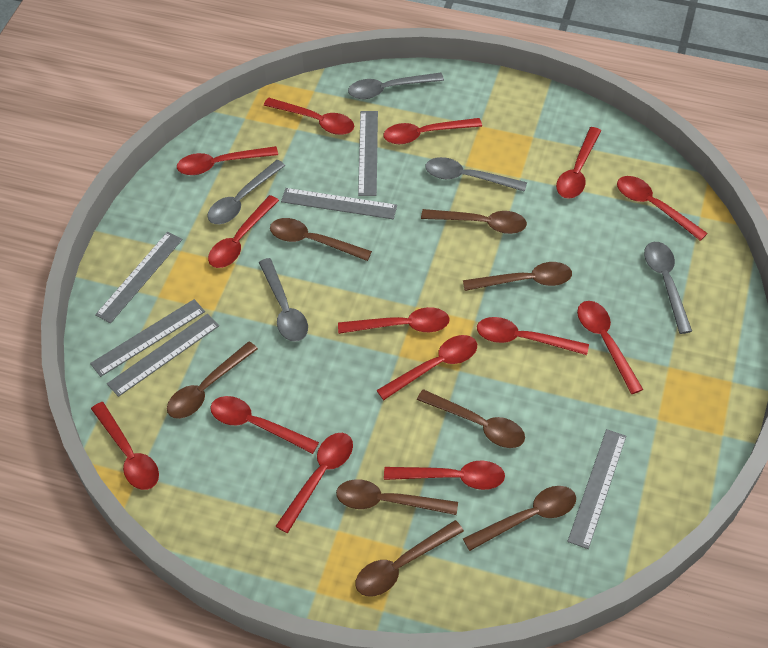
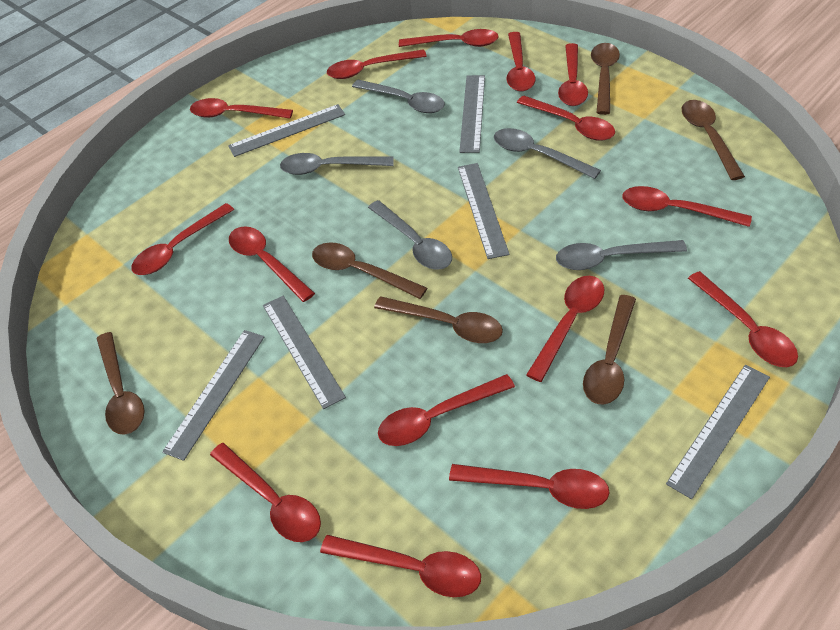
brown spoon: 8 -> 6
red spoon: 14 -> 15

